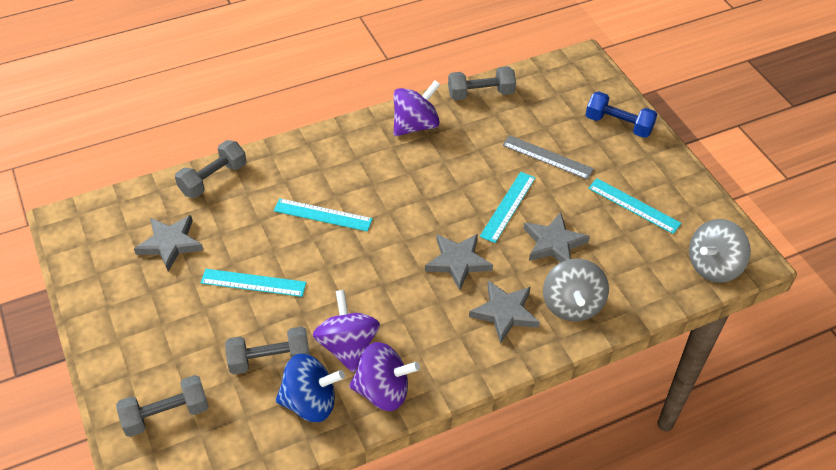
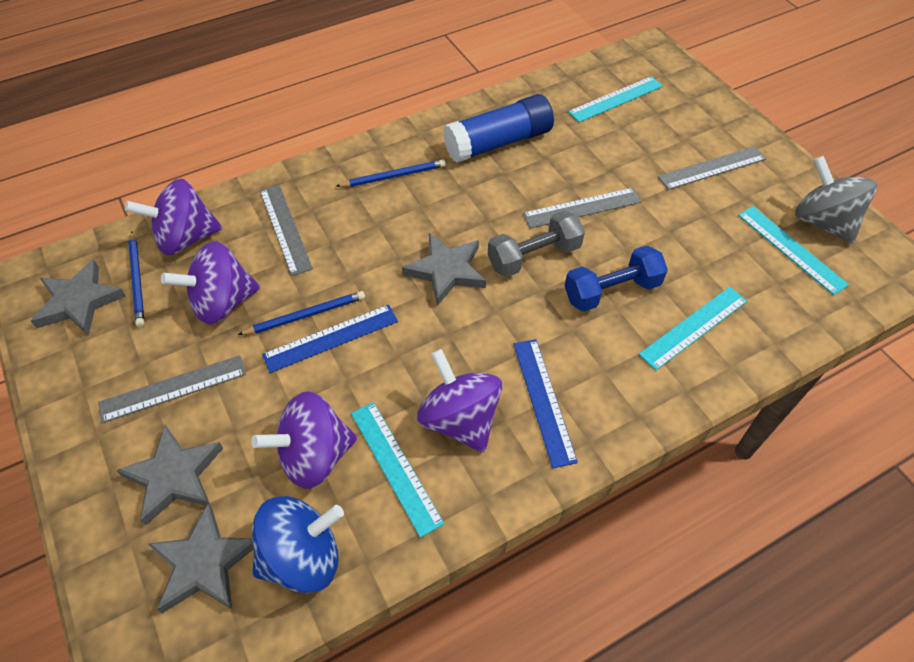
blue glue stick: 0 -> 1
blue pencil: 0 -> 3
blue ruler: 0 -> 2
grey dumbbell: 4 -> 1
grey ruler: 1 -> 4
grey spinning top: 2 -> 1
purple spinning top: 3 -> 4

